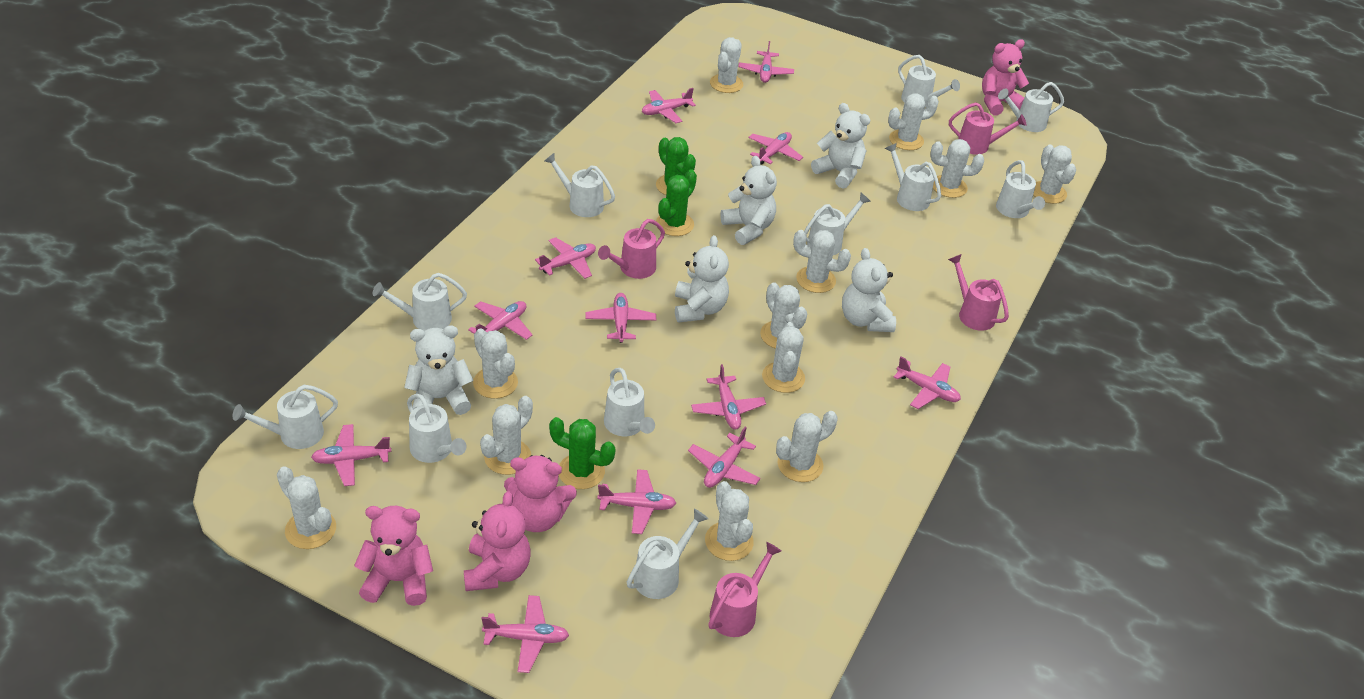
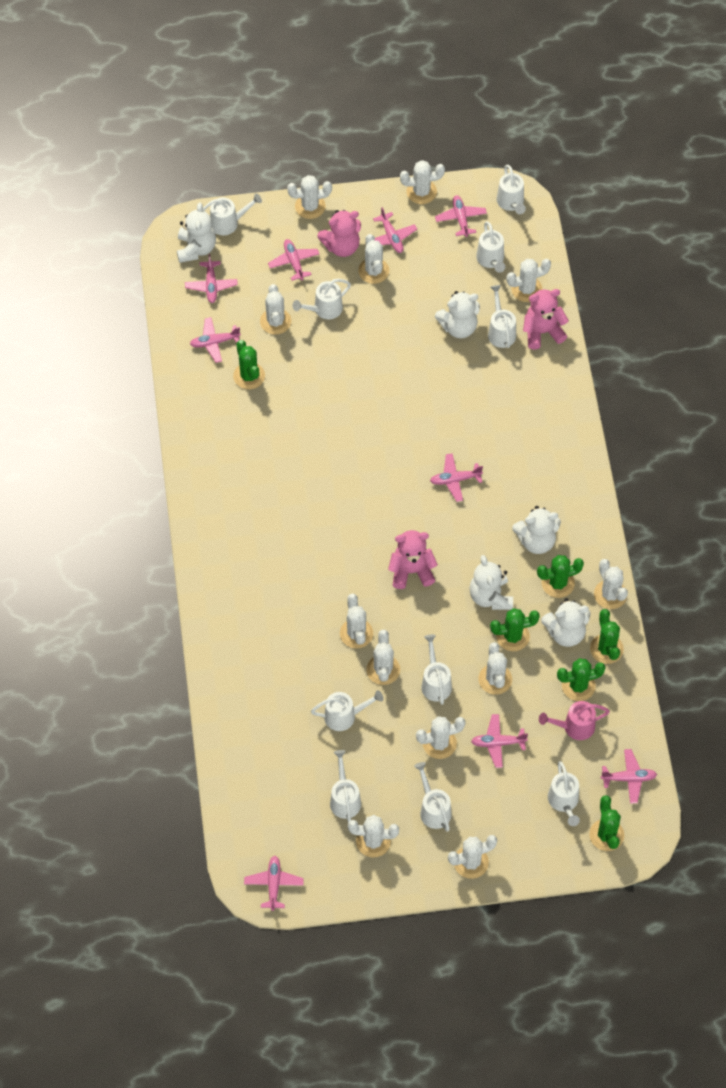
green cactus: 3 -> 6
pink plane: 12 -> 9
pink teddy bear: 4 -> 3
pink watering can: 4 -> 1
white watering can: 11 -> 10

